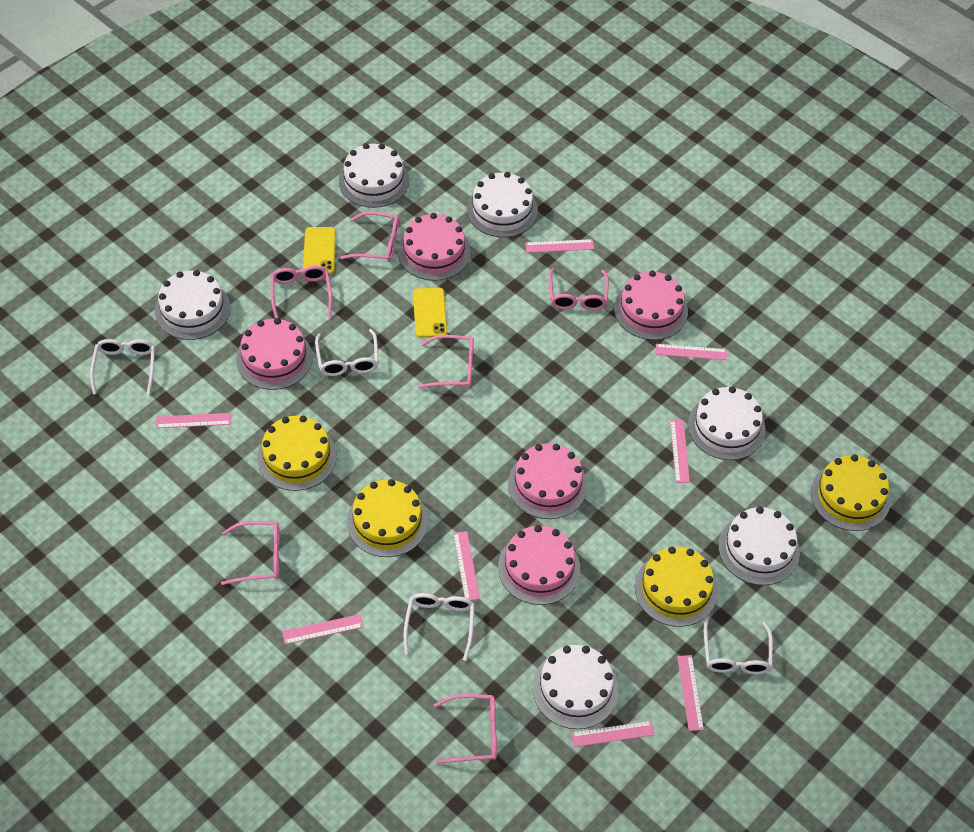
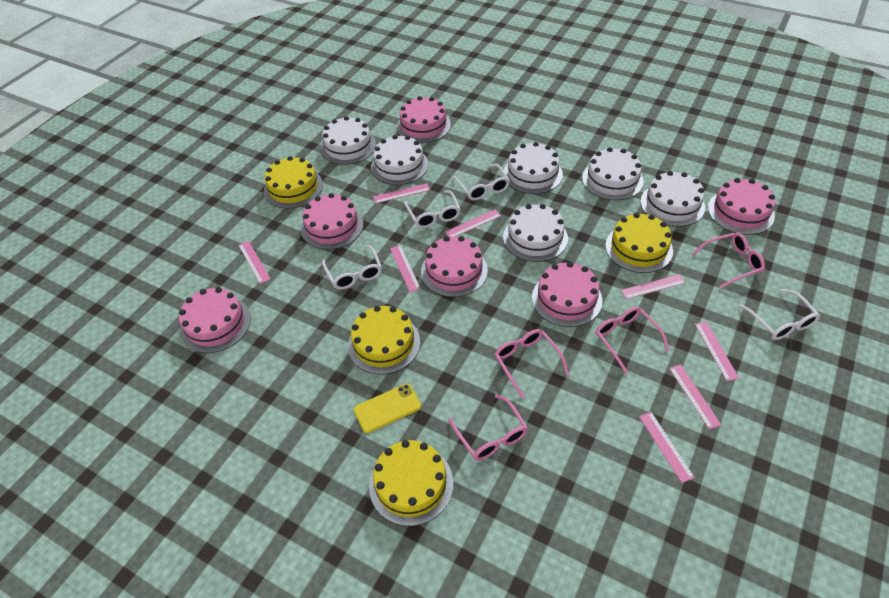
pink cake: 5 -> 6
pink glasses: 6 -> 4
yellow phone: 2 -> 1

